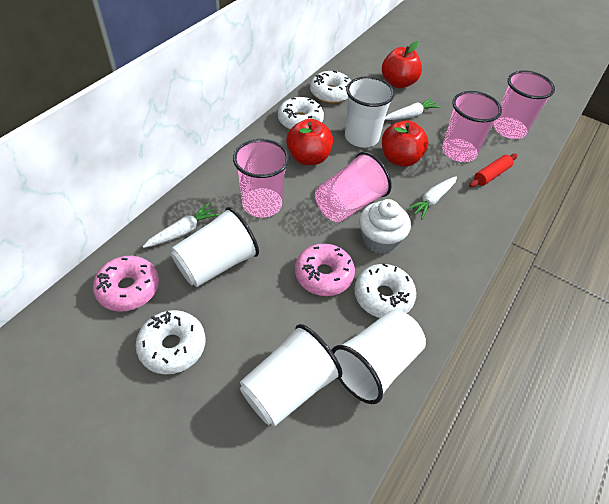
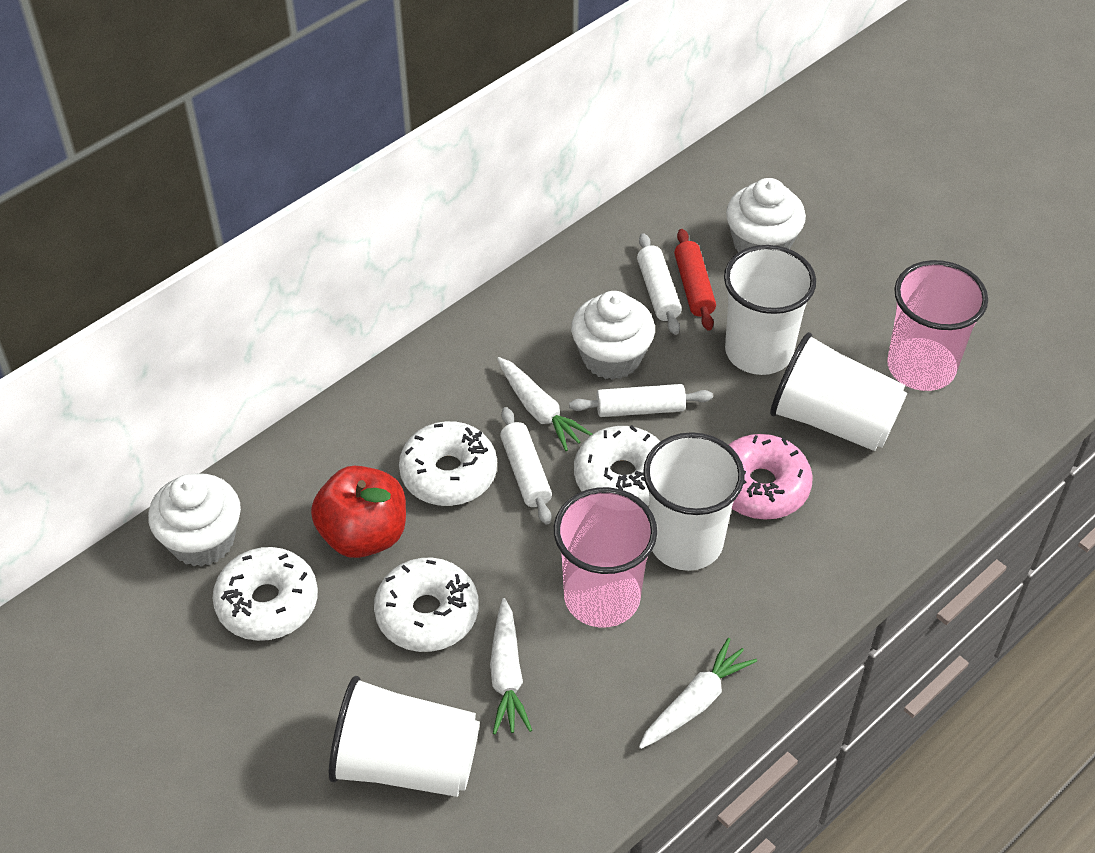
pink cup: 4 -> 2
pink donut: 2 -> 1
red apple: 3 -> 1
white cupcake: 1 -> 3
white rolling pin: 0 -> 3

